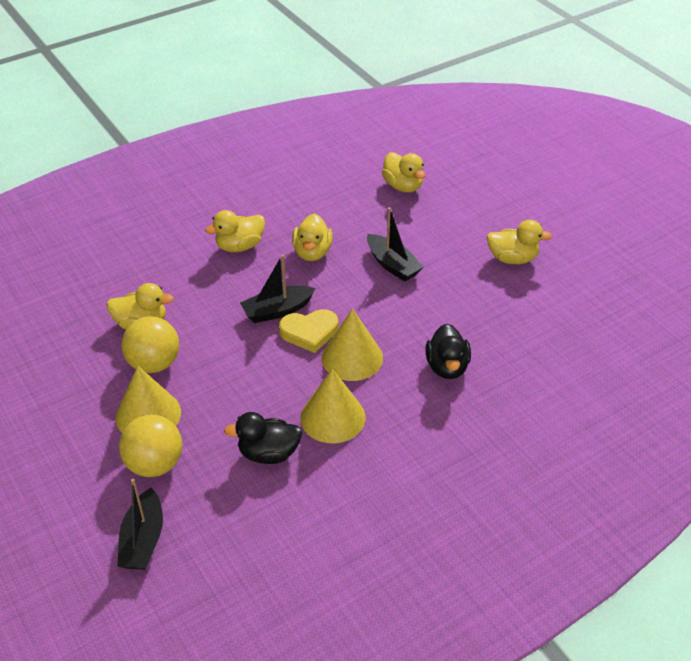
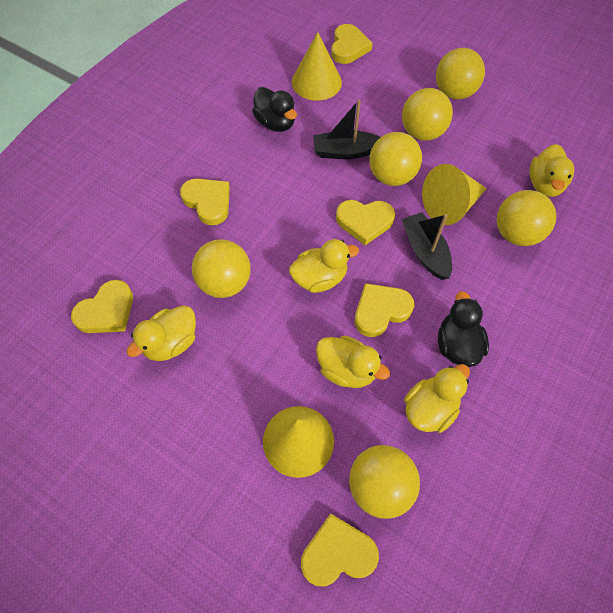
black boat: 3 -> 2
yellow ball: 2 -> 6
yellow heart: 1 -> 6

